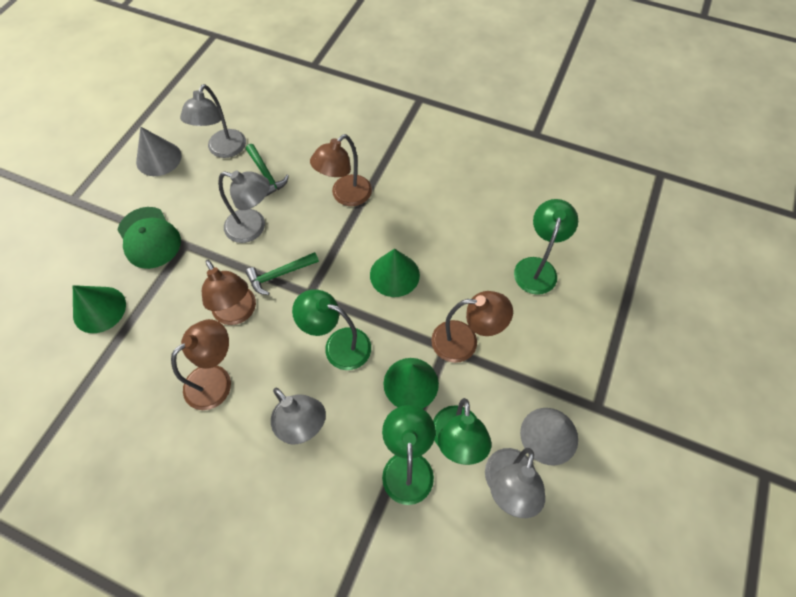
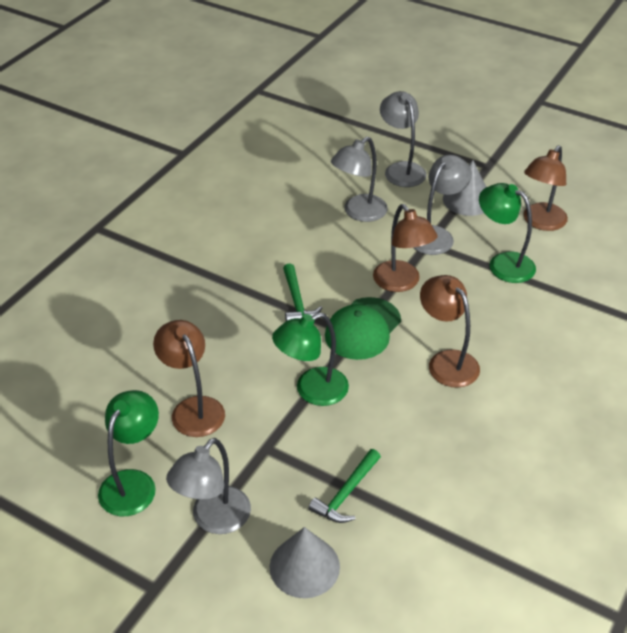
green cone: 3 -> 0
green lamp: 4 -> 3

